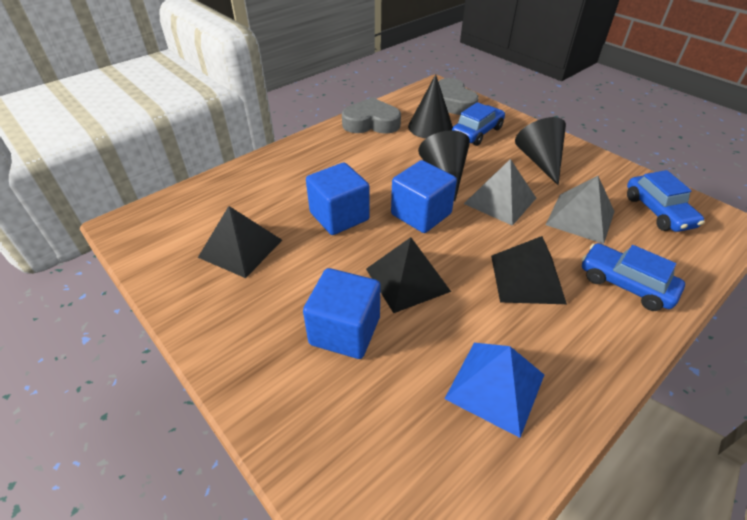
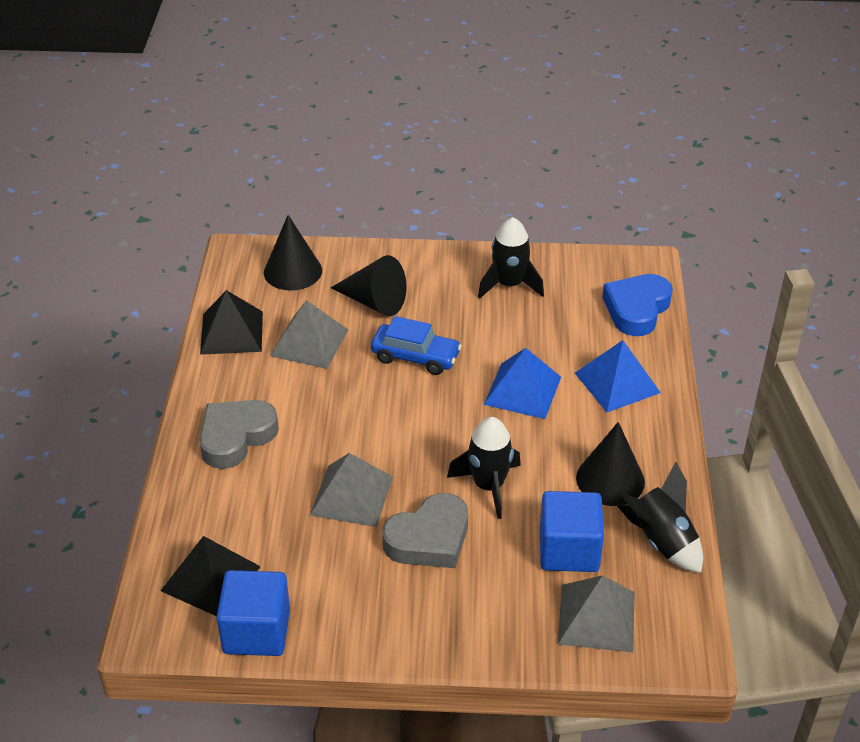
black pyramid: 3 -> 2
black rocket: 0 -> 3
blue car: 3 -> 1
blue cube: 3 -> 2
blue heart: 0 -> 1
blue pyramid: 1 -> 2
grey pyramid: 2 -> 3

